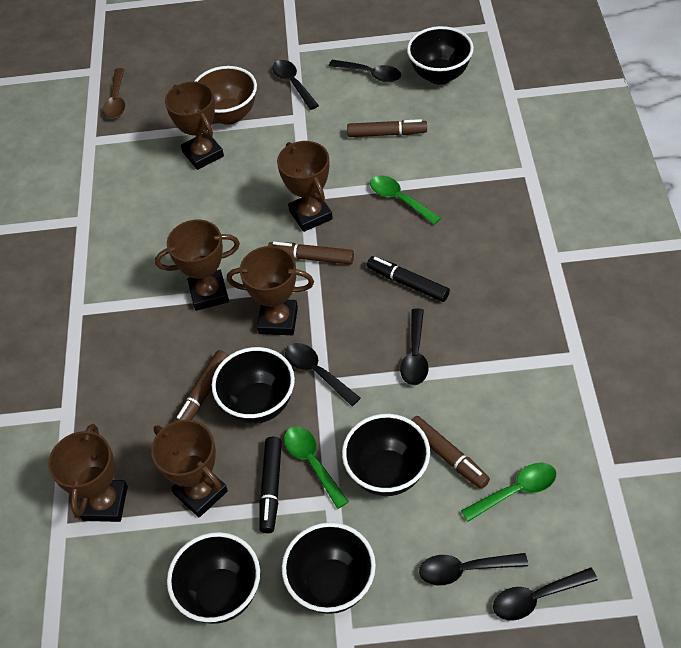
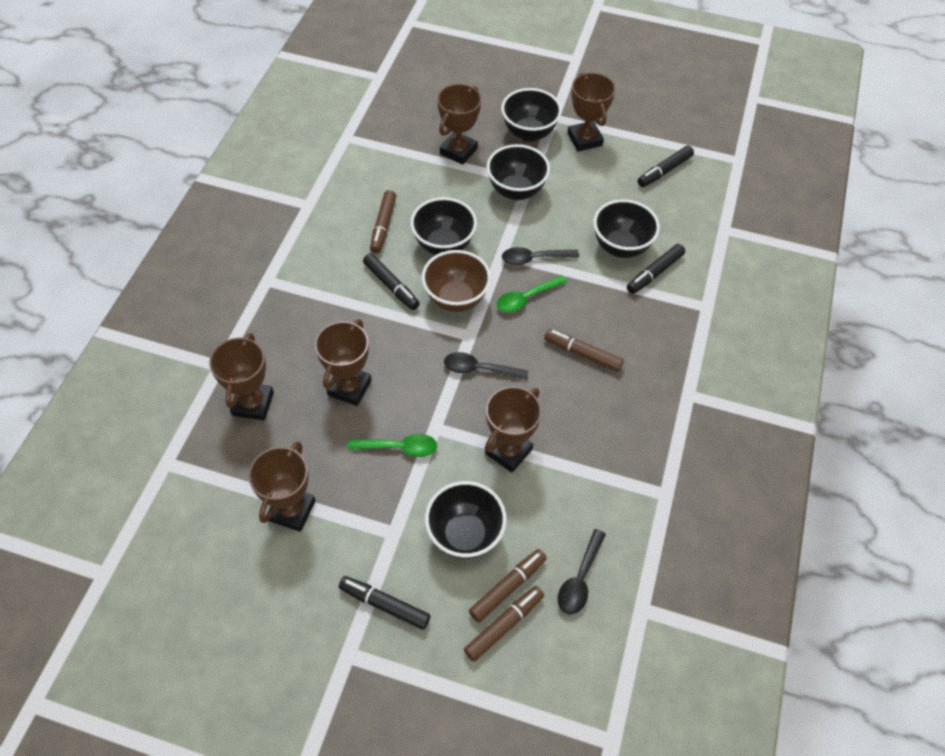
black marker: 2 -> 4
black spoon: 6 -> 3
brown spoon: 1 -> 0
green spoon: 3 -> 2

